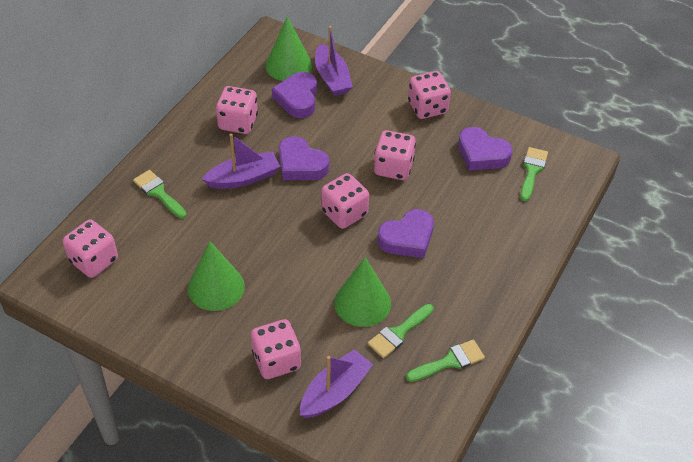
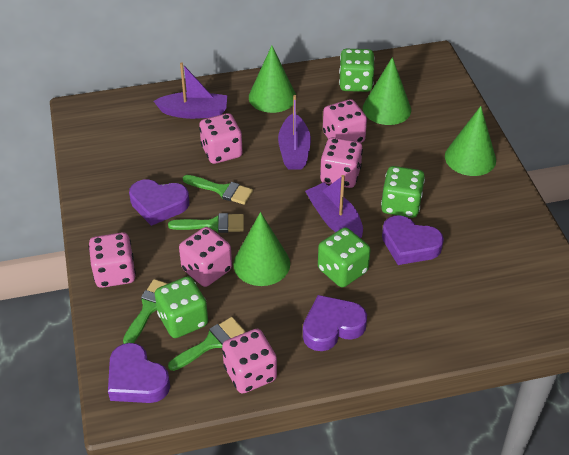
green cone: 3 -> 4
green dice: 0 -> 4

